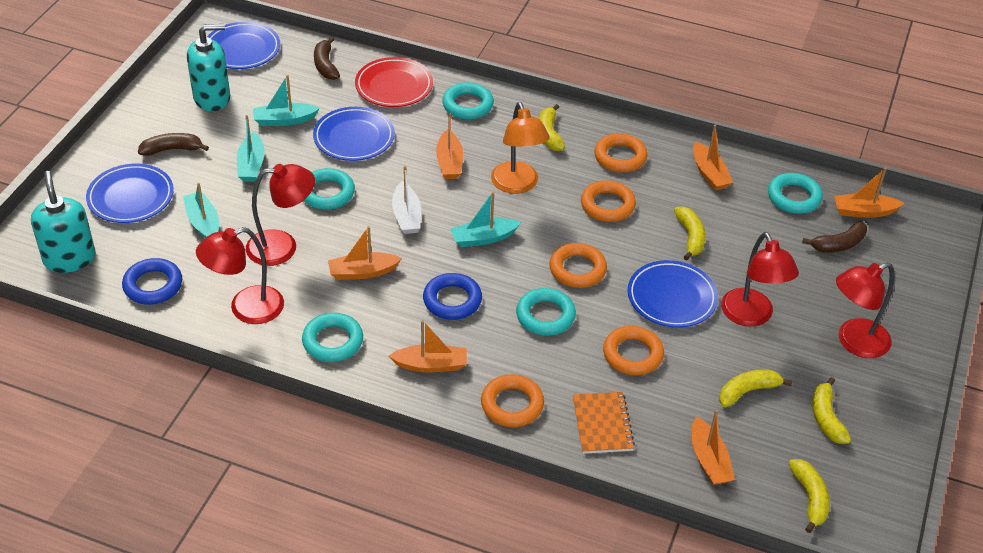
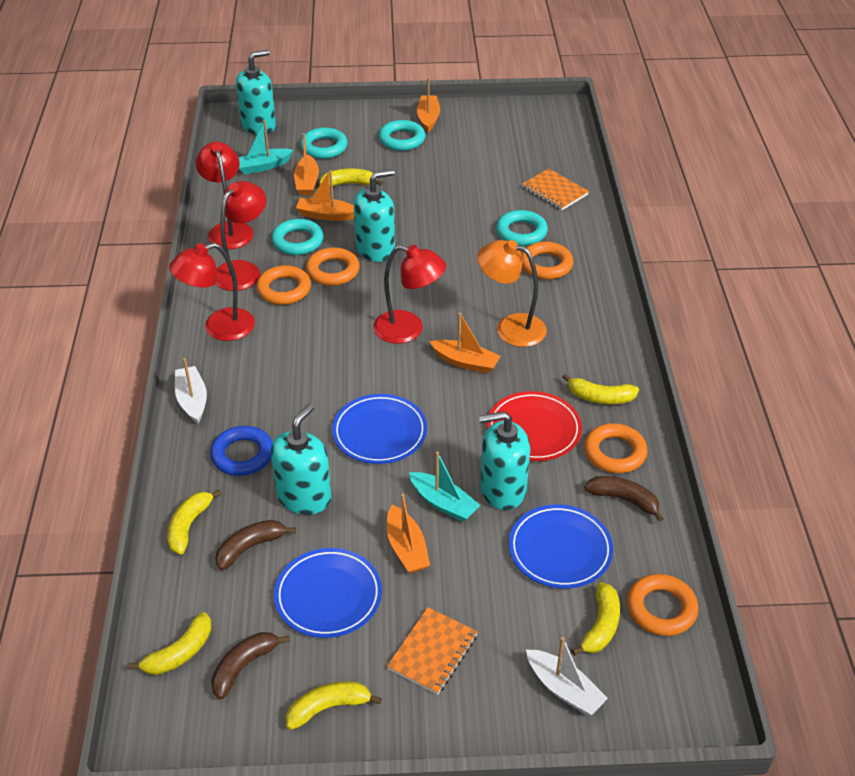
blue plate: 4 -> 3
blue ring: 2 -> 1
orange boat: 6 -> 5
orange notebook: 1 -> 2
turquoise boat: 4 -> 2
turquoise ring: 5 -> 4
turquoise soap dispenser: 2 -> 4
white boat: 1 -> 2
yellow banana: 5 -> 6

